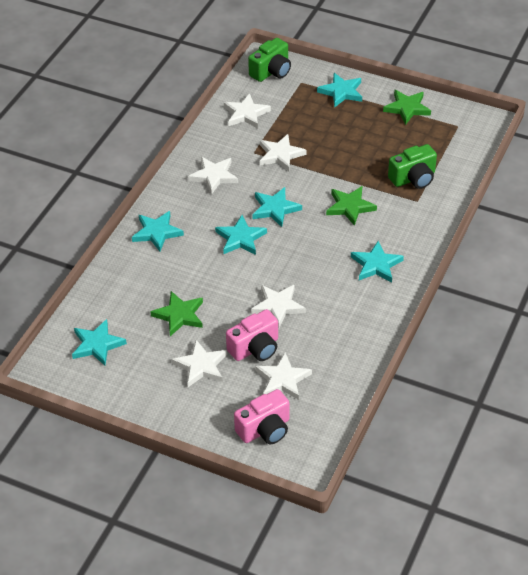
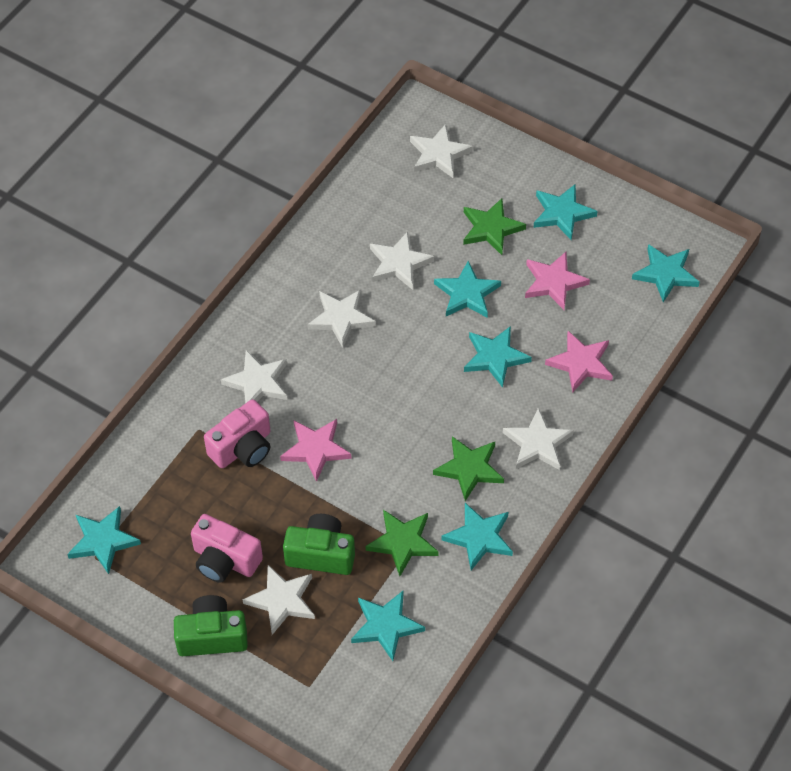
pink star: 0 -> 3
turquoise star: 6 -> 7

